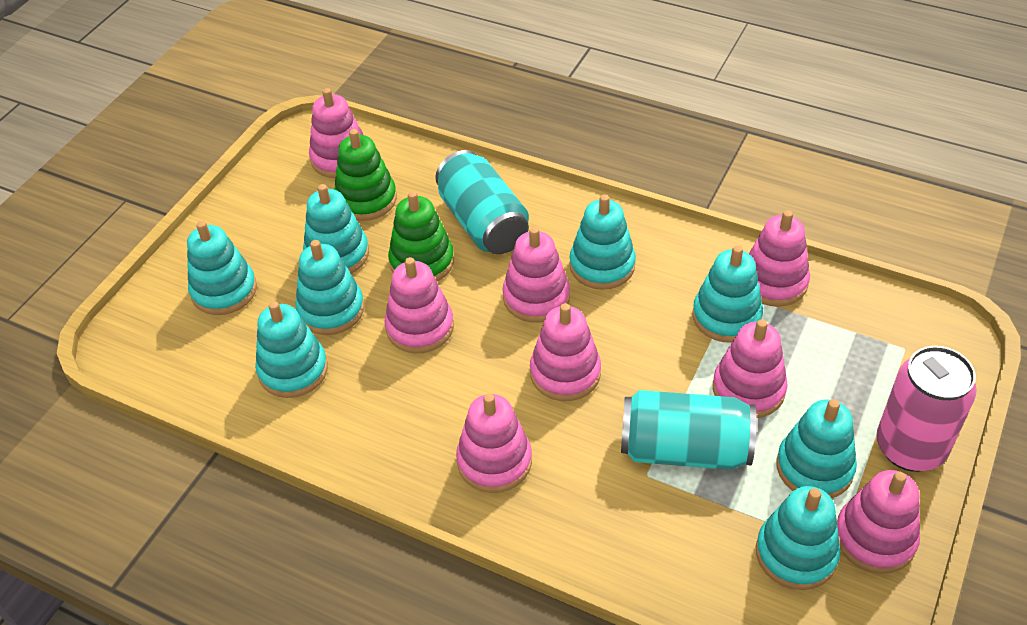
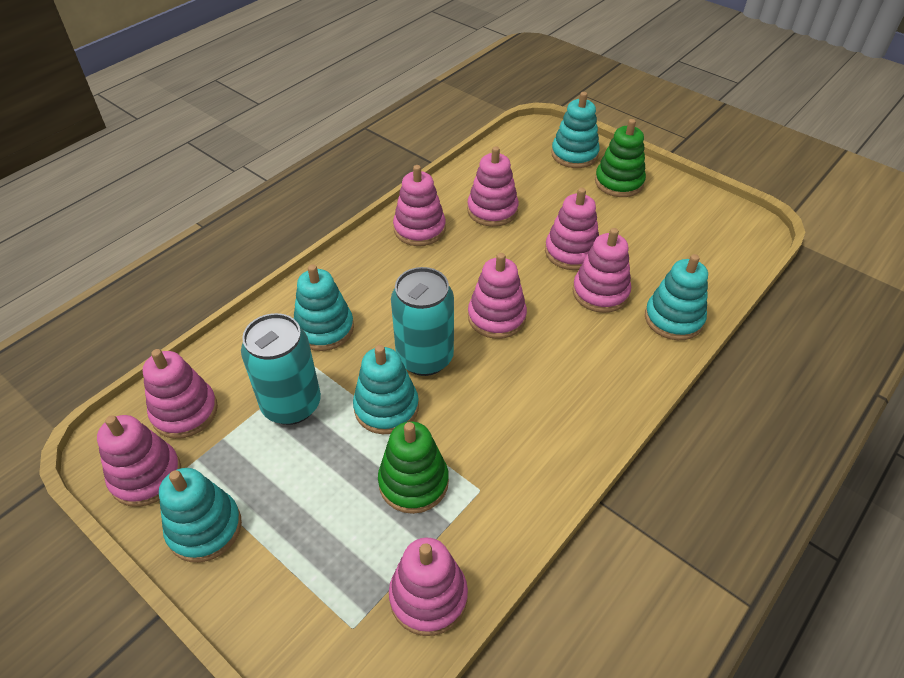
pink can: 1 -> 0
turquoise stacking toy: 8 -> 5

